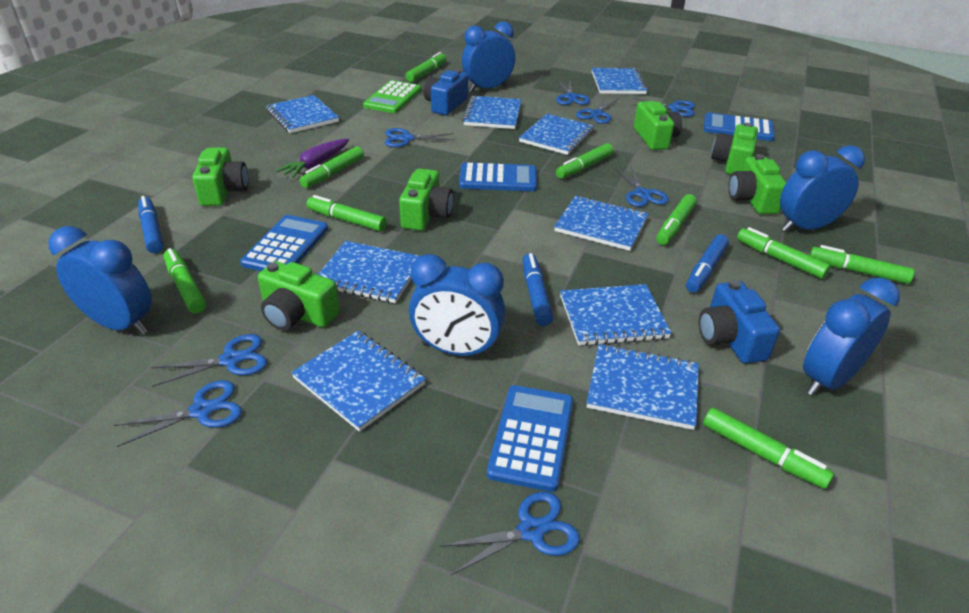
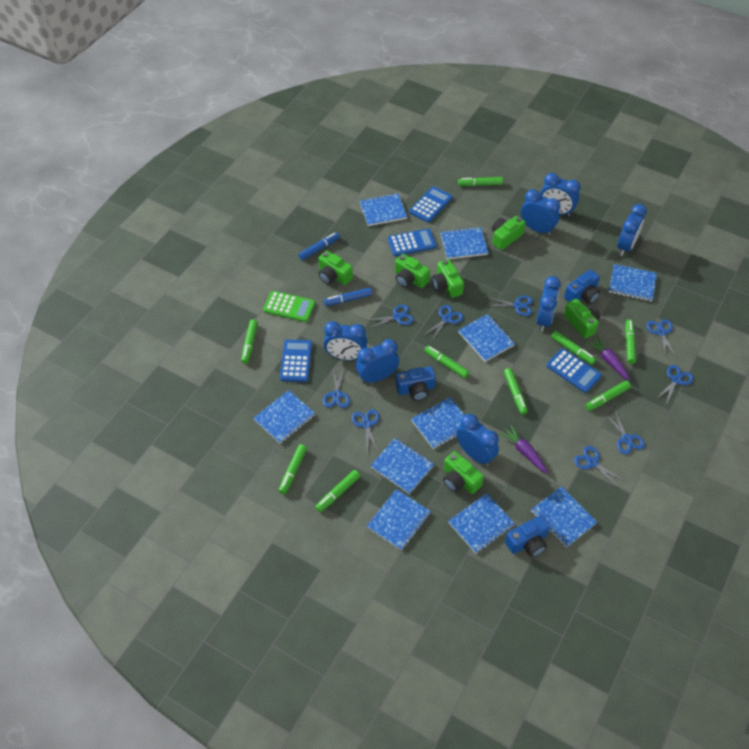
blue camera: 2 -> 3
blue clock: 5 -> 7
blue marker: 3 -> 2
blue notebook: 9 -> 10
blue scissors: 8 -> 9
purple carrot: 1 -> 2

